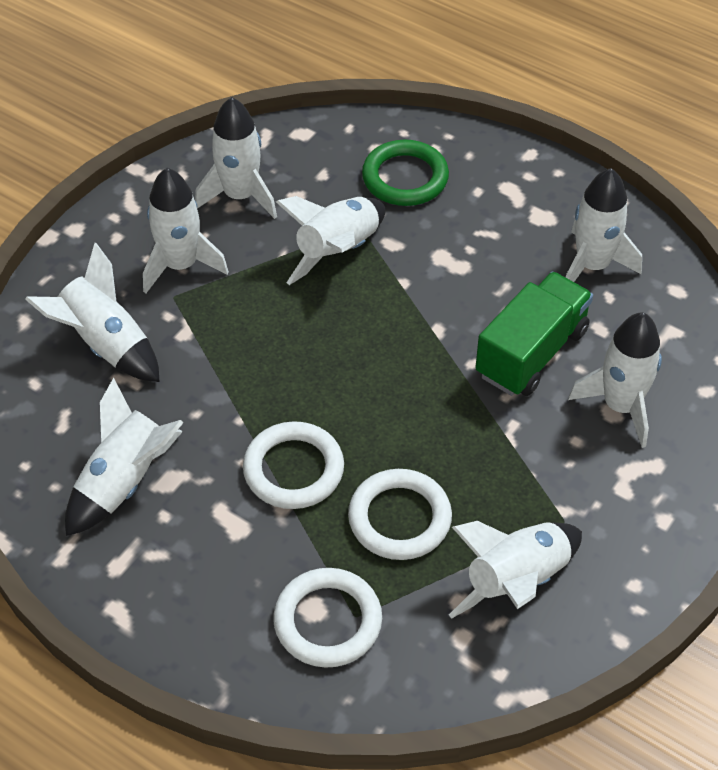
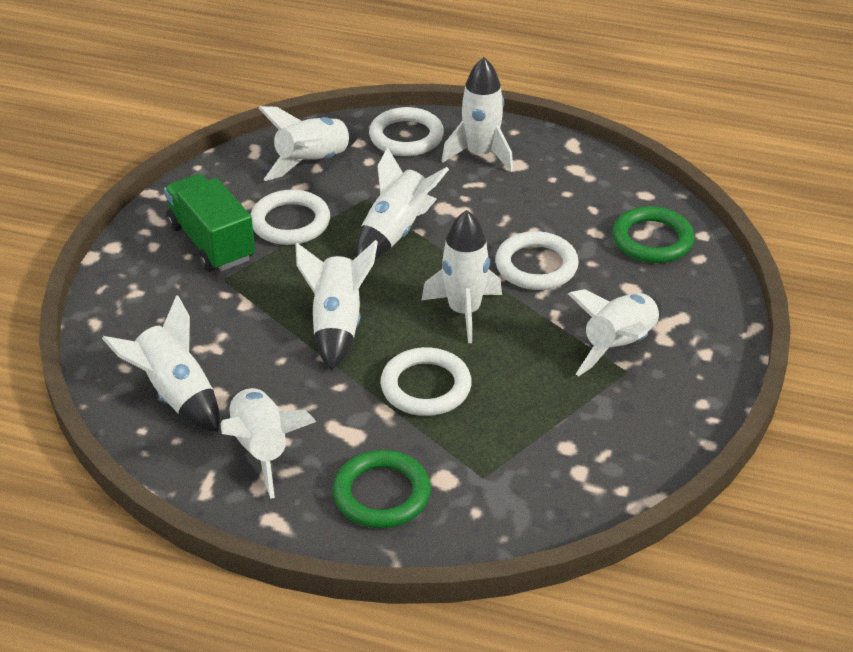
green ring: 1 -> 2
white ring: 3 -> 4

